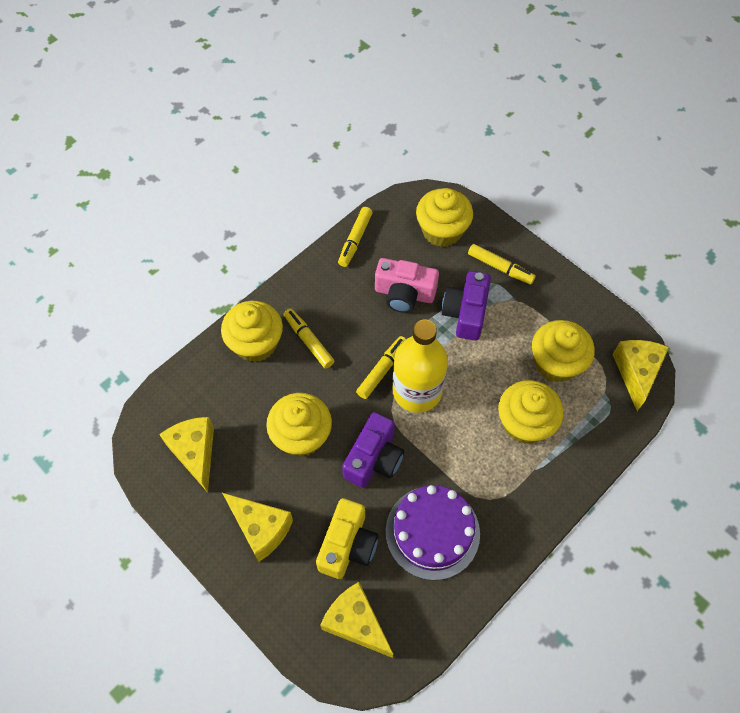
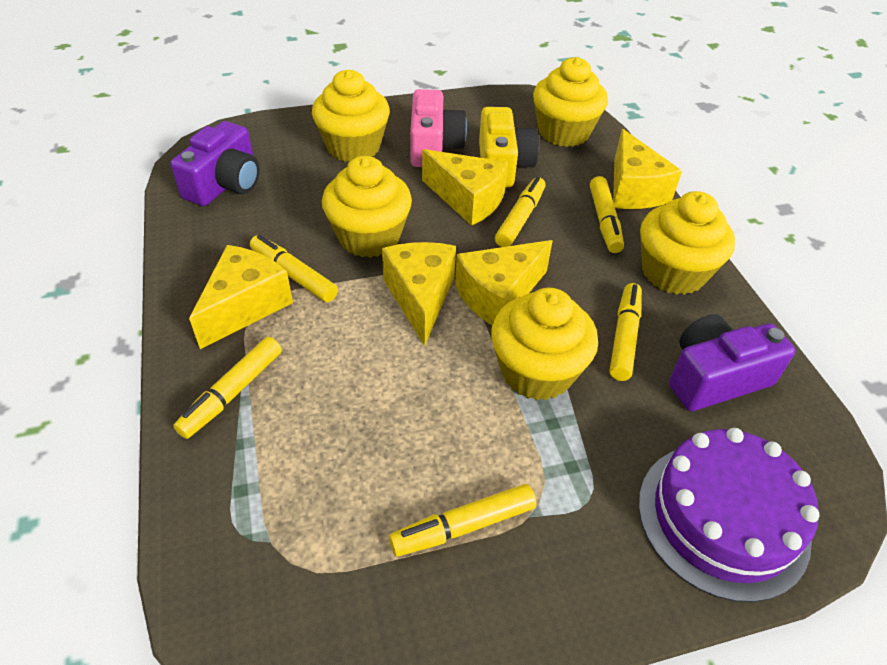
yellow bottle: 1 -> 0
yellow cheese: 4 -> 5
yellow marker: 4 -> 6

